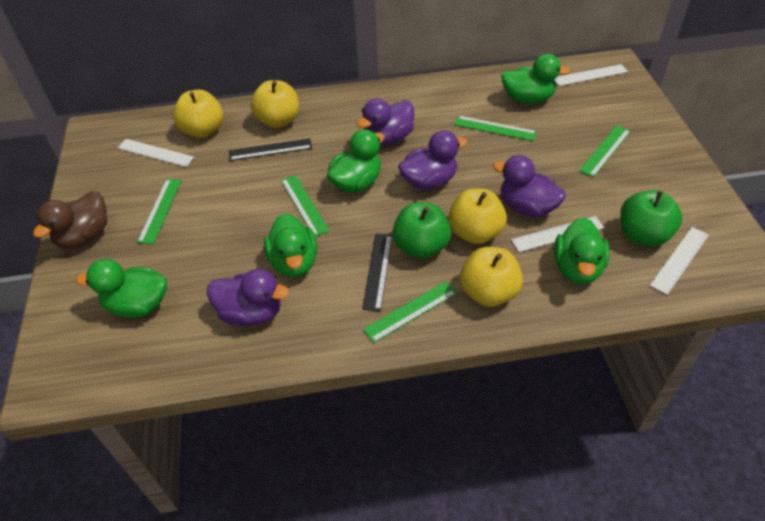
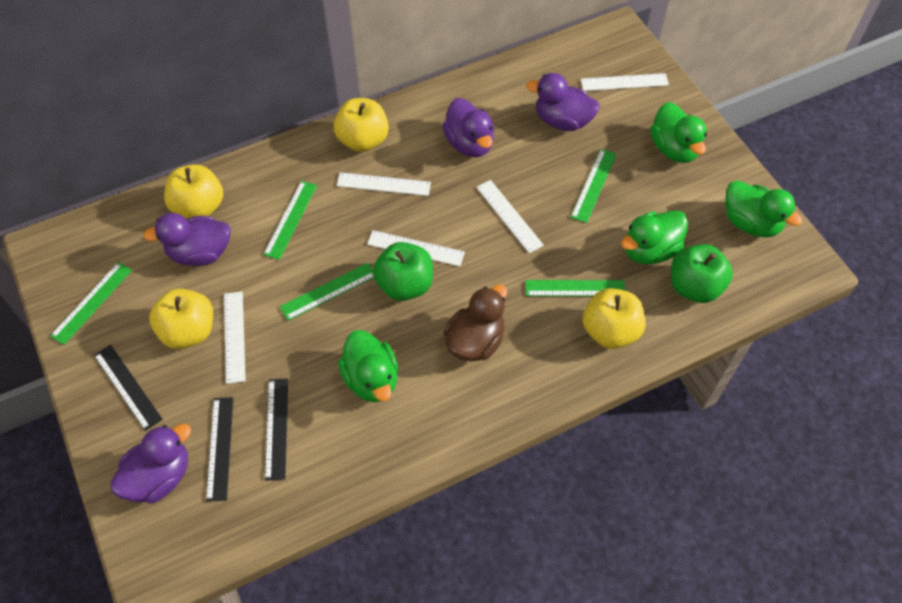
black ruler: 2 -> 3
green duck: 5 -> 4
white ruler: 4 -> 5

